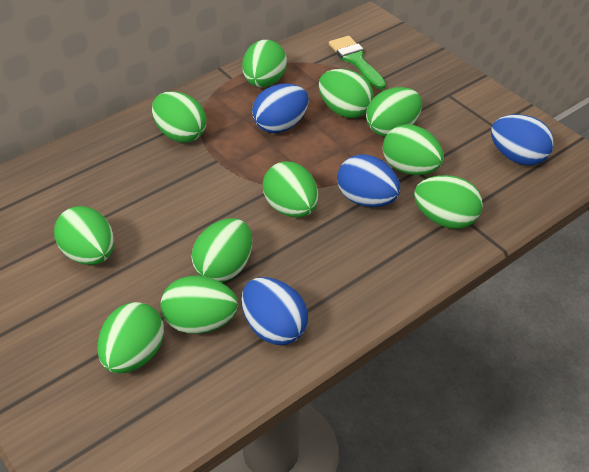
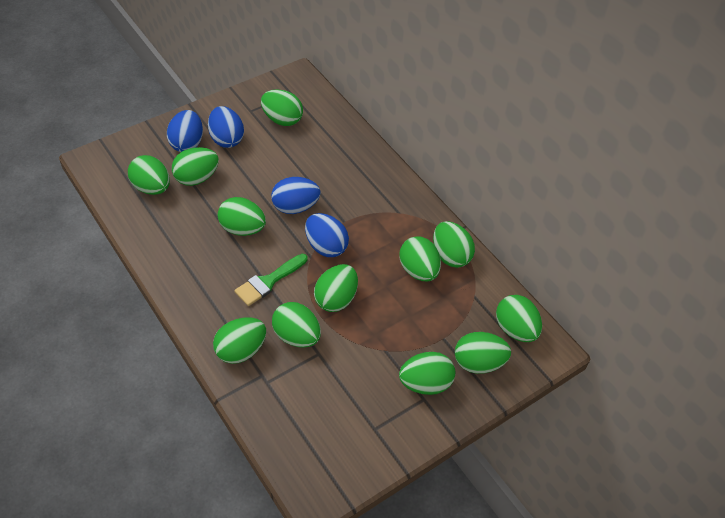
green egg: 11 -> 12

